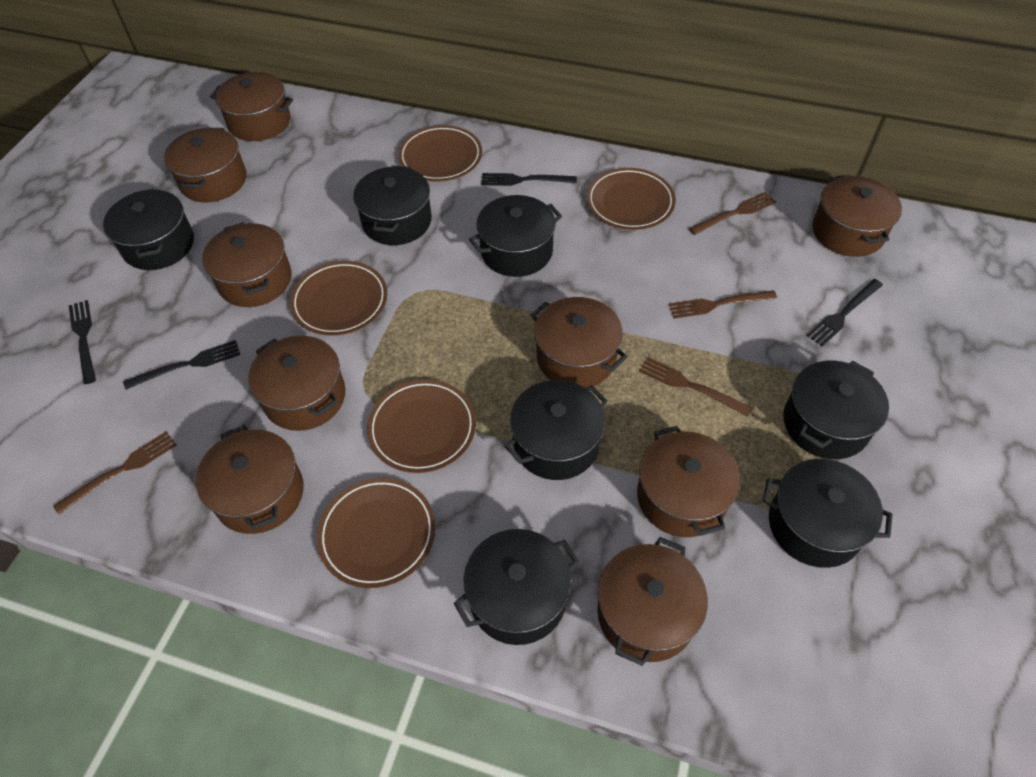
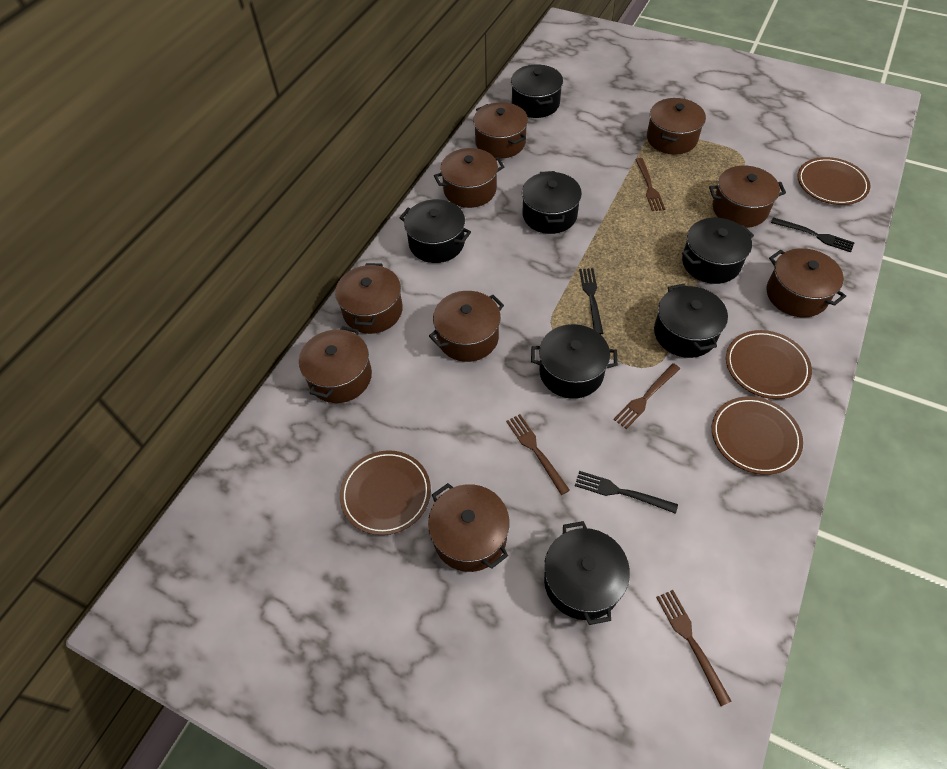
black fork: 4 -> 3
brown plate: 5 -> 4

